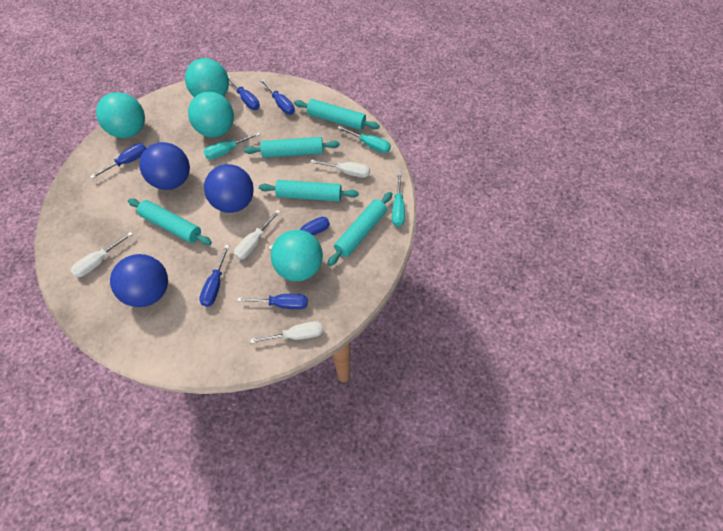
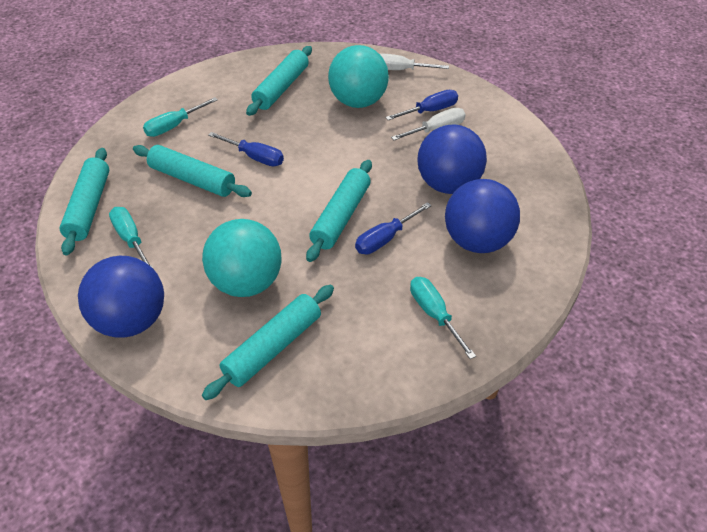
blue screwdriver: 6 -> 3
turquoise ball: 4 -> 2
white screwdriver: 4 -> 2

